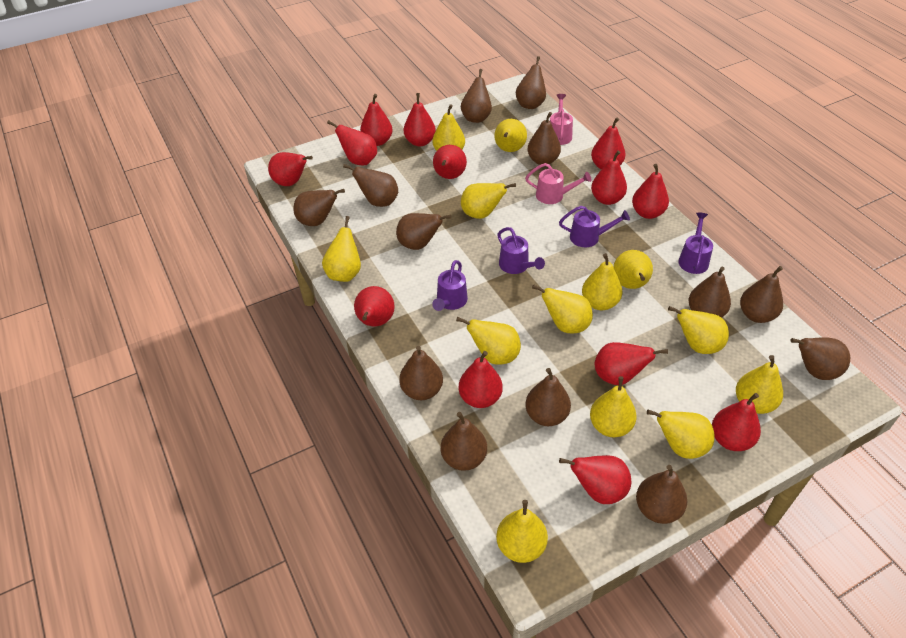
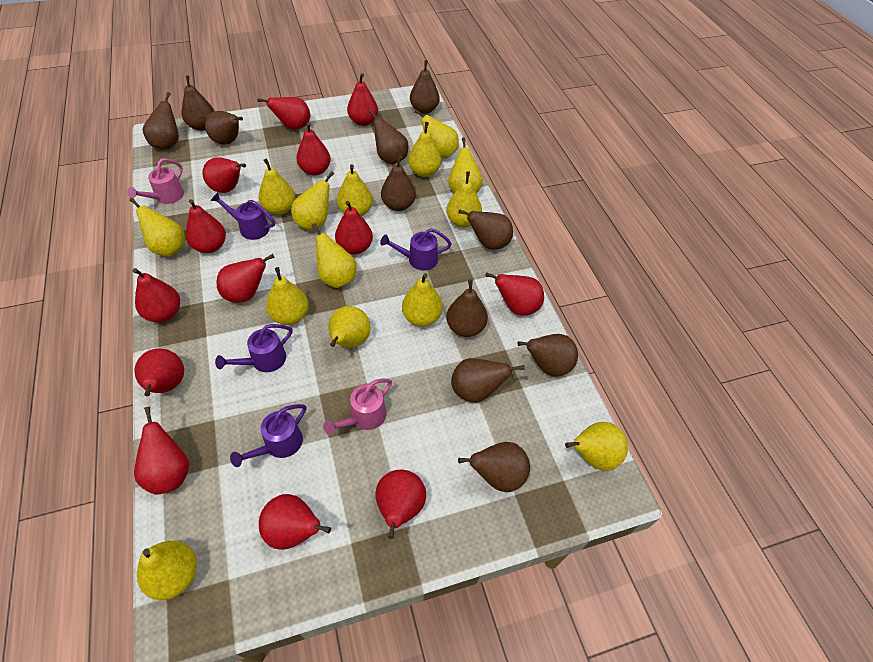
brown pear: 13 -> 11
yellow pear: 13 -> 14

